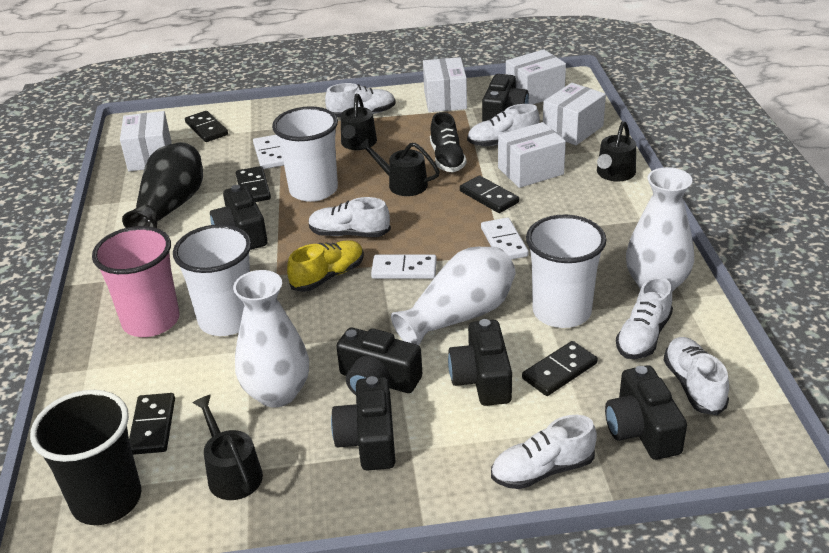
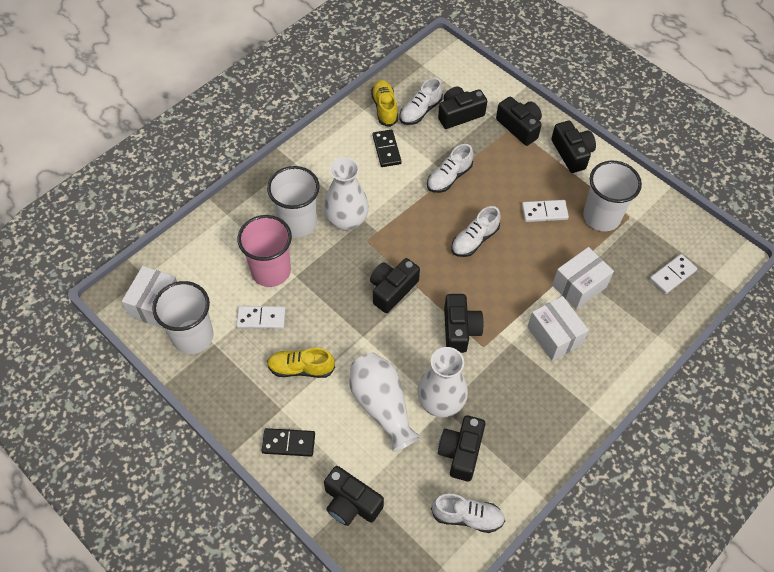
black camera: 6 -> 7
black cup: 1 -> 0
black domino: 5 -> 2
black shoe: 1 -> 0
black vase: 1 -> 0
black watering can: 4 -> 0
white box: 5 -> 3
white shoe: 6 -> 4
yellow shoe: 1 -> 2

